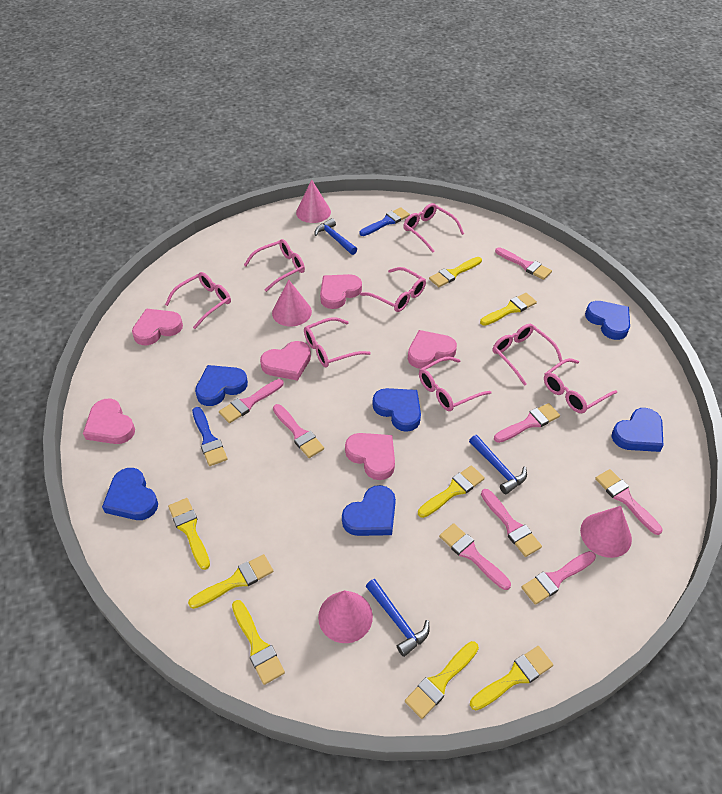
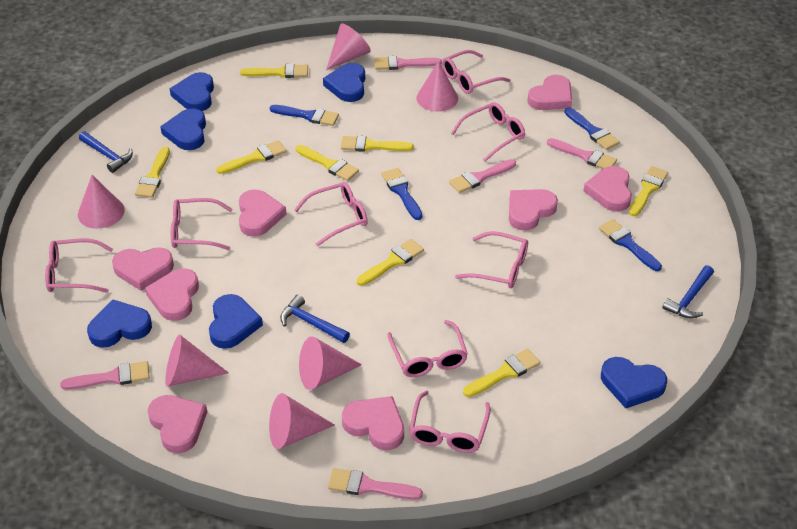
blue brush: 2 -> 4
pink brush: 8 -> 5
pink cone: 4 -> 6
pink heart: 6 -> 8

